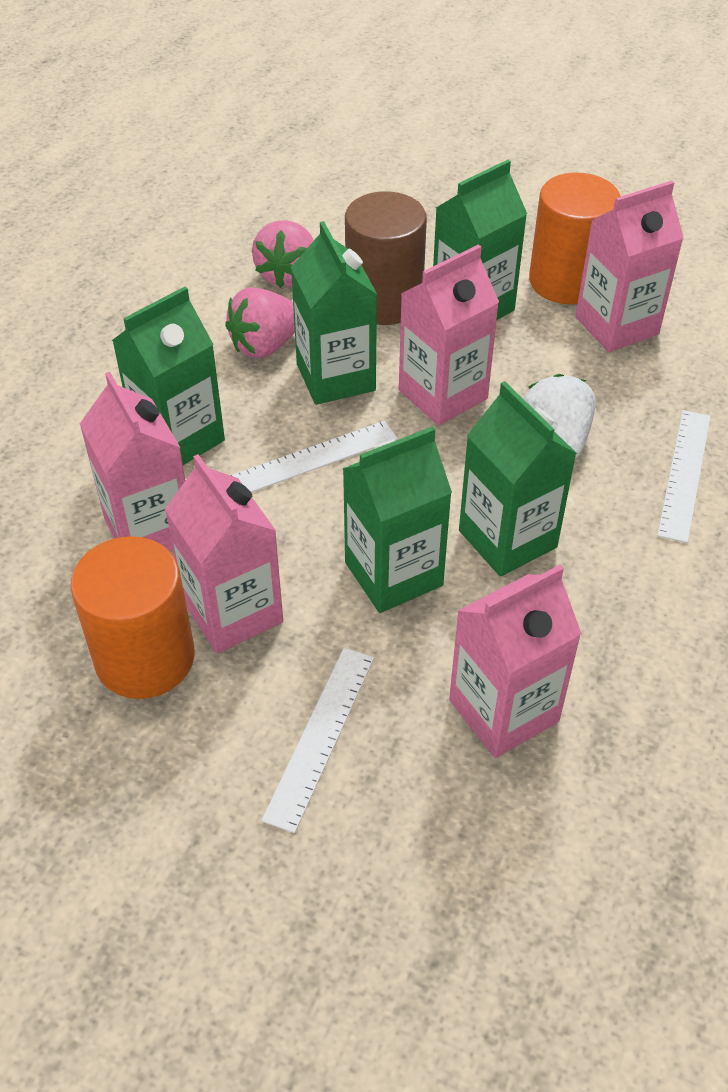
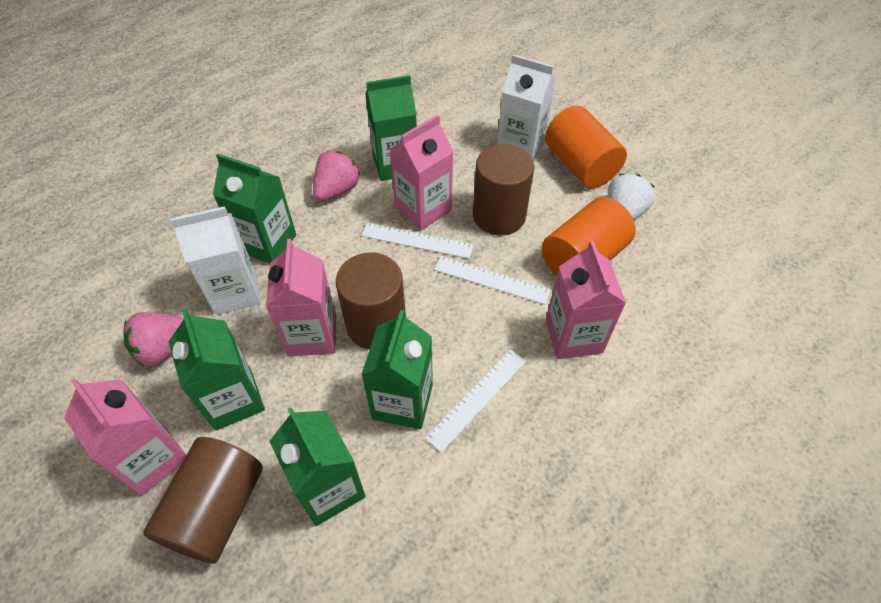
brown cylinder: 1 -> 3
pink carton: 5 -> 4
white carton: 0 -> 2

